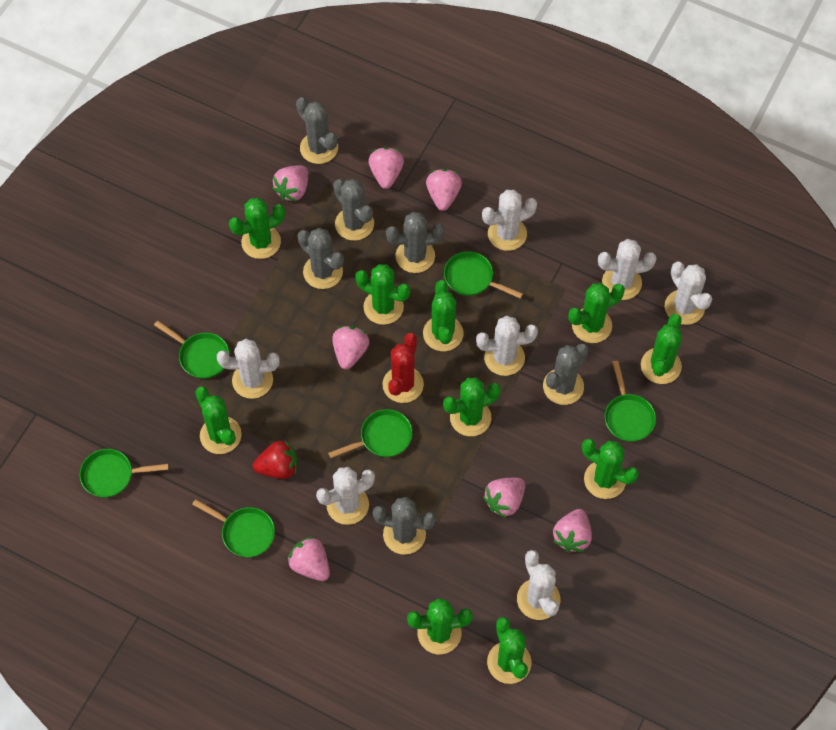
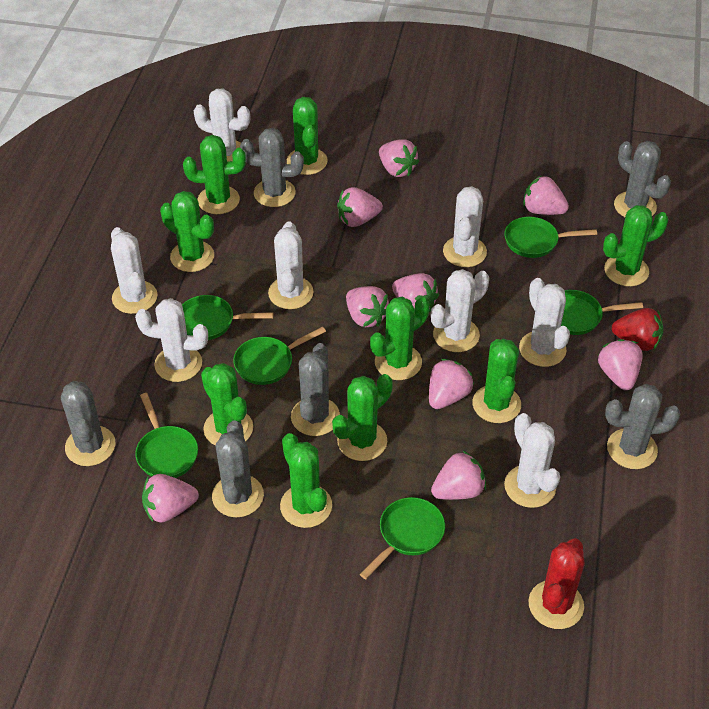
green cactus: 10 -> 9
pink strawberry: 7 -> 9
white cactus: 7 -> 8

